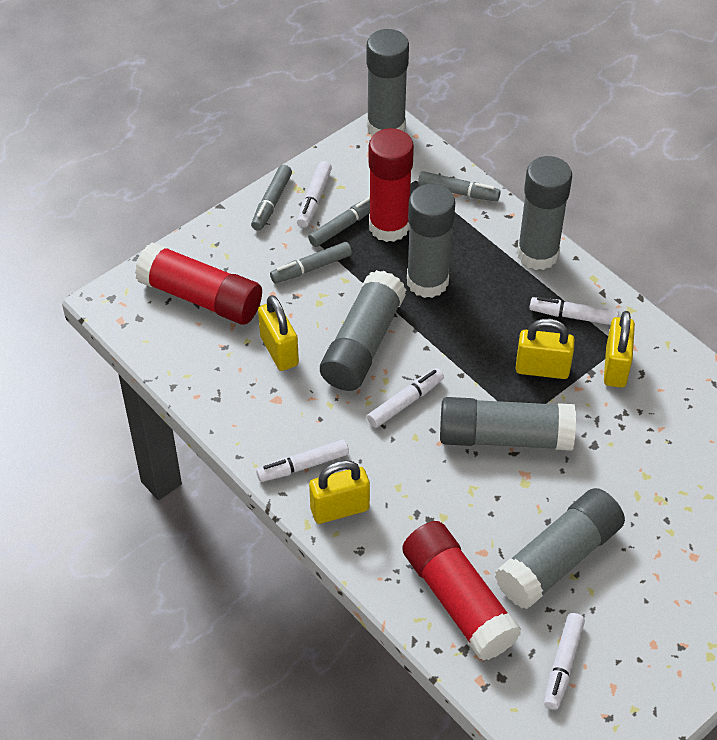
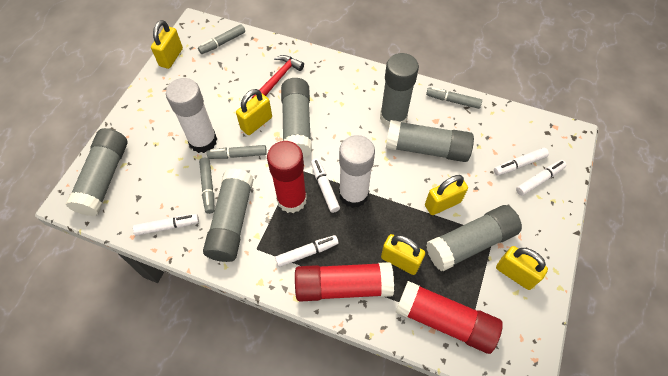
red hammer: 0 -> 1
white glue stick: 0 -> 2
yellow padlock: 4 -> 5

